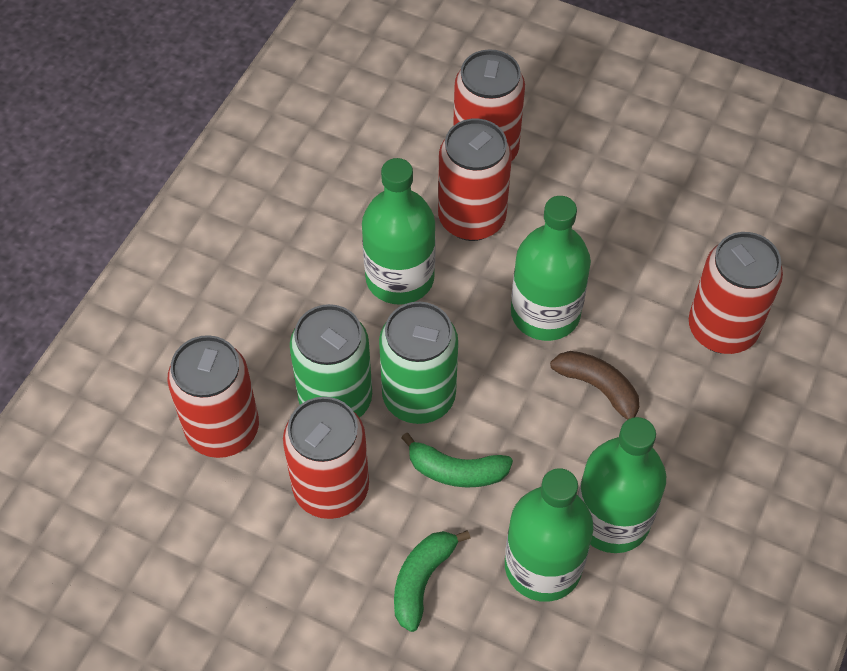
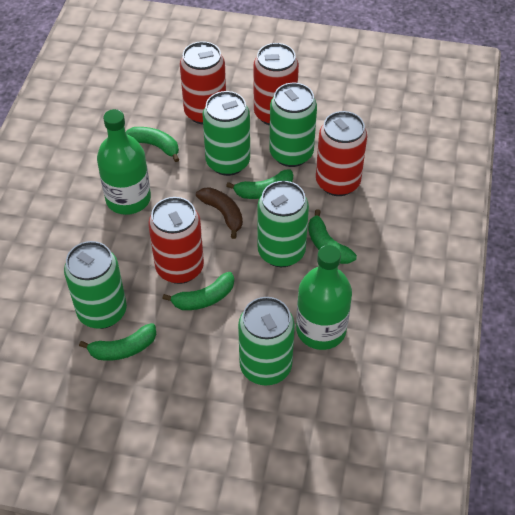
green banana: 2 -> 5
green bottle: 4 -> 2
green can: 2 -> 5
red can: 5 -> 4

